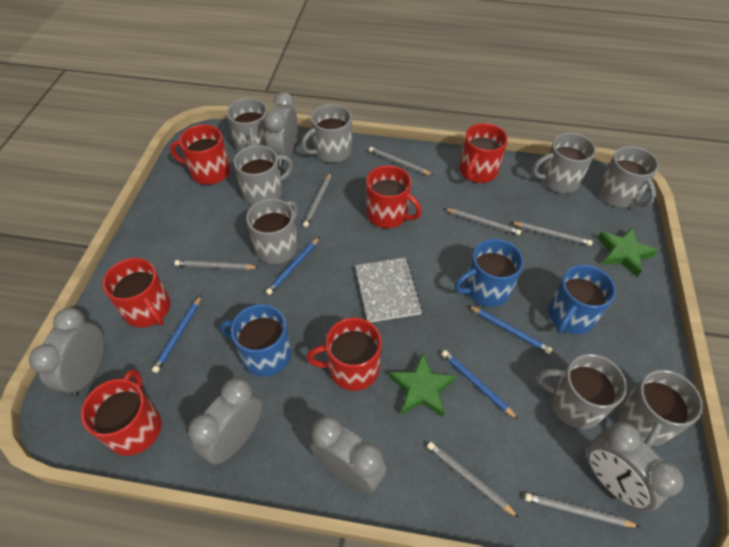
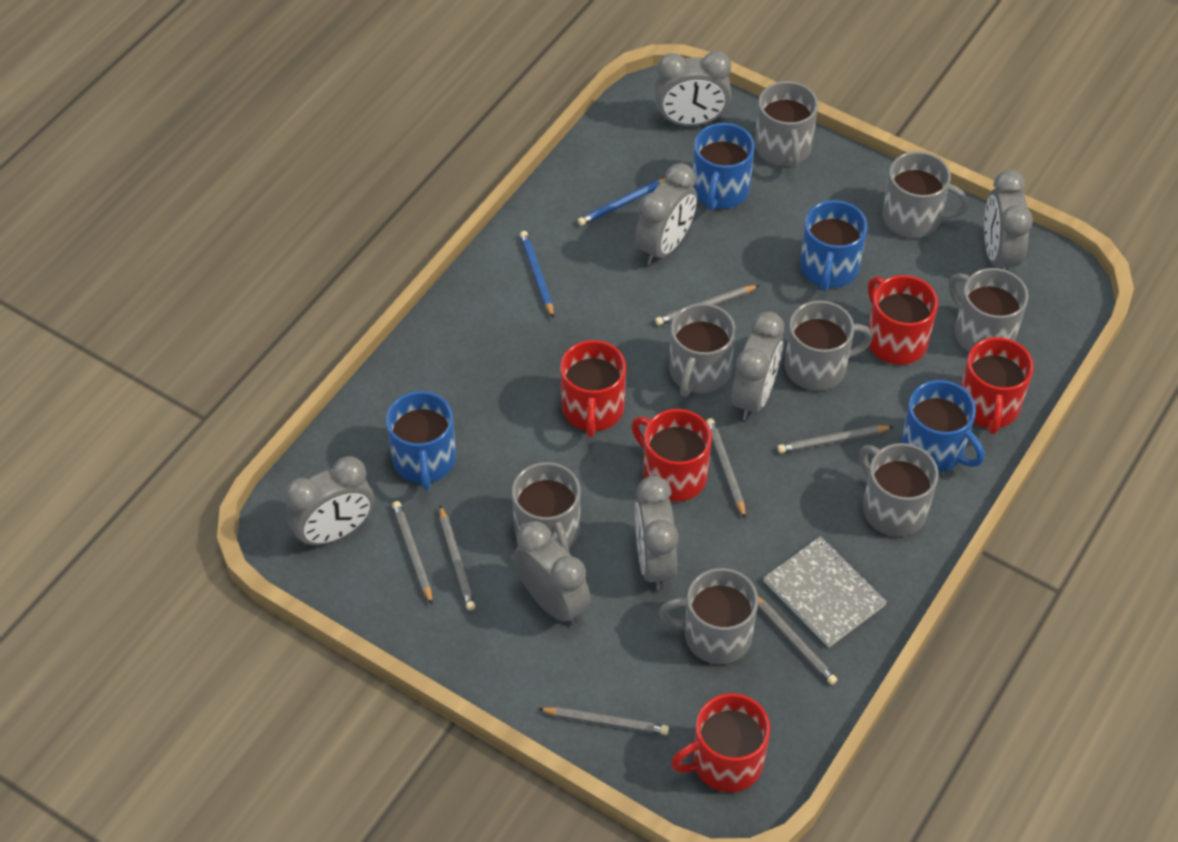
blue mug: 3 -> 4
blue pencil: 4 -> 2
green star: 2 -> 0
grey clock: 5 -> 7
red mug: 6 -> 5

